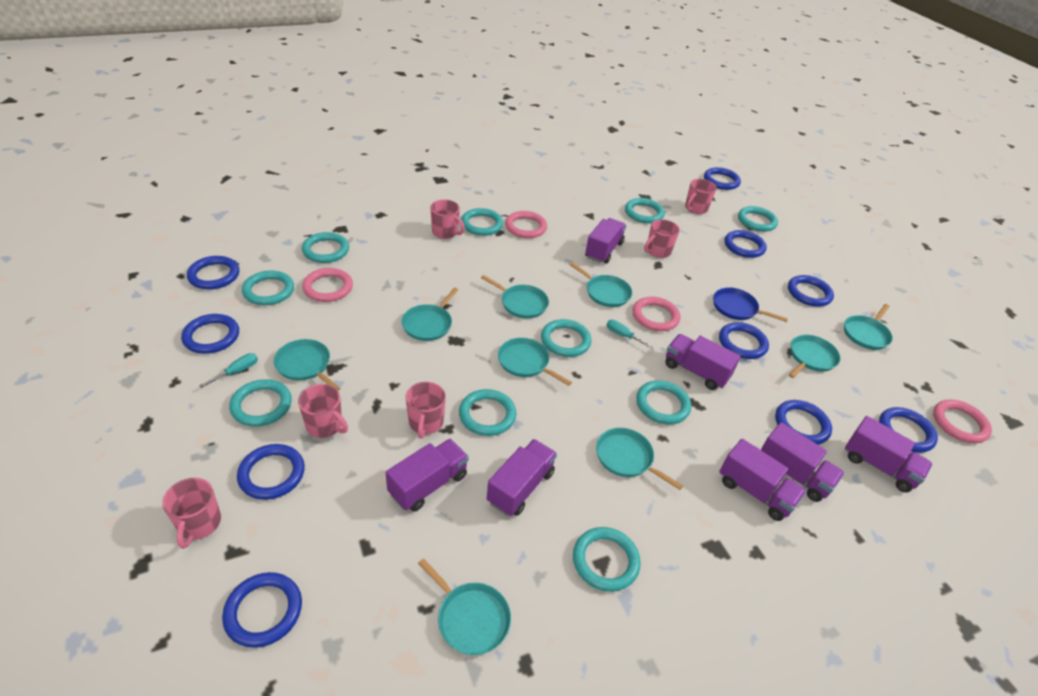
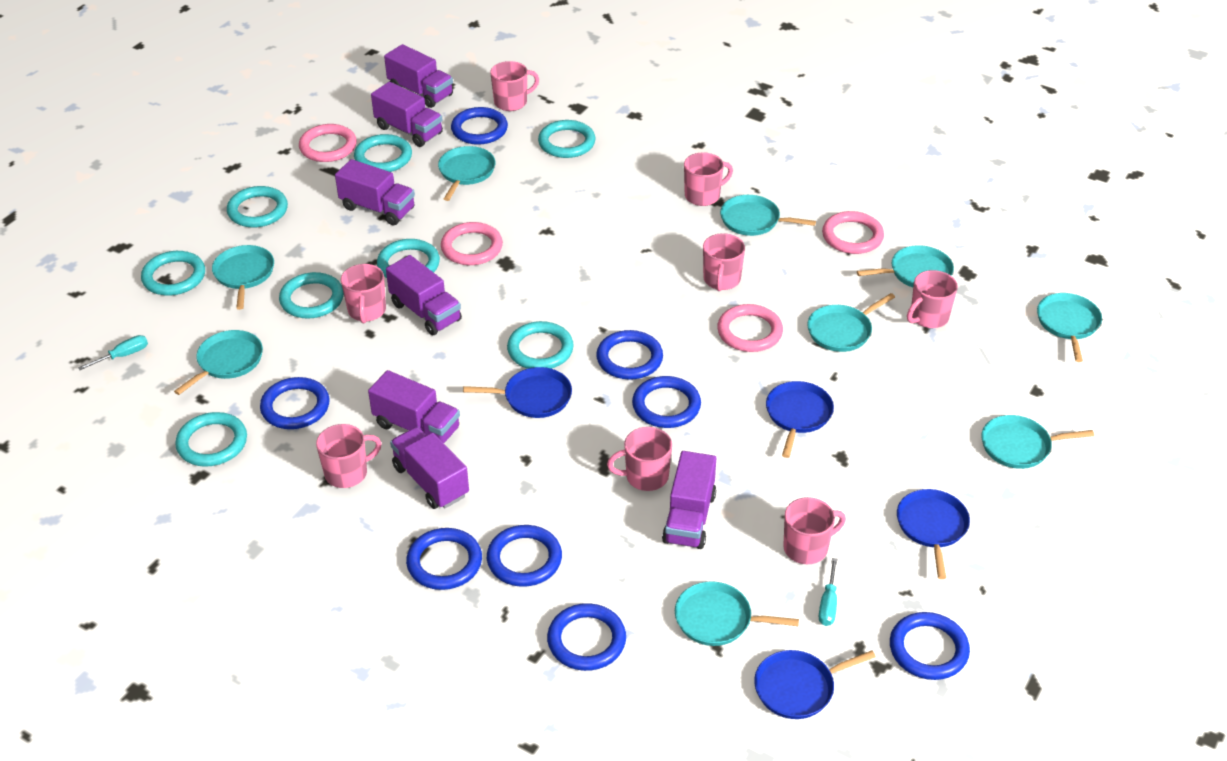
blue pan: 1 -> 4
blue ring: 10 -> 8
pink mug: 6 -> 8
turquoise ring: 10 -> 8

